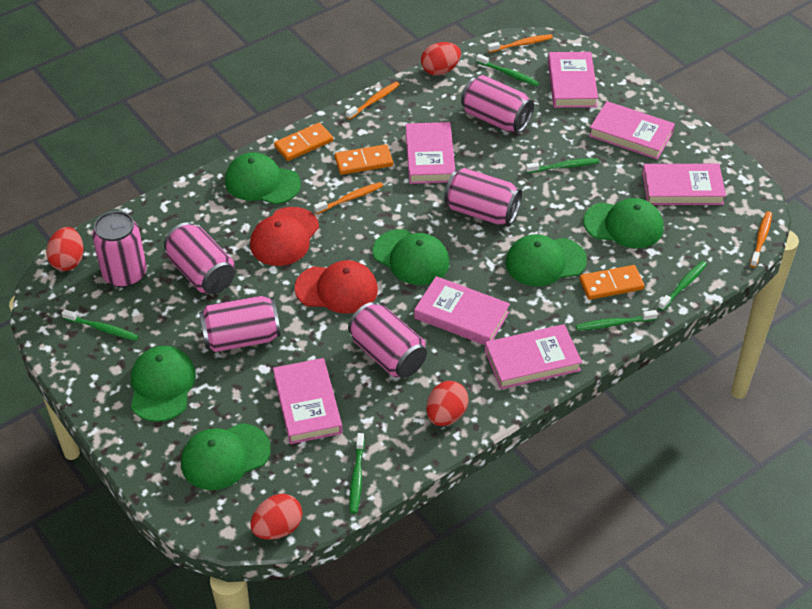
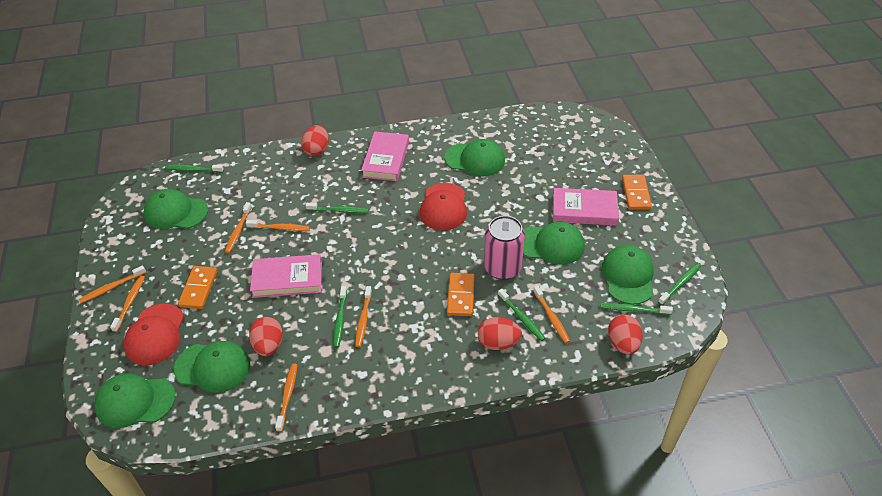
orange toothbrush: 4 -> 7
pink book: 7 -> 3
pink can: 6 -> 1

